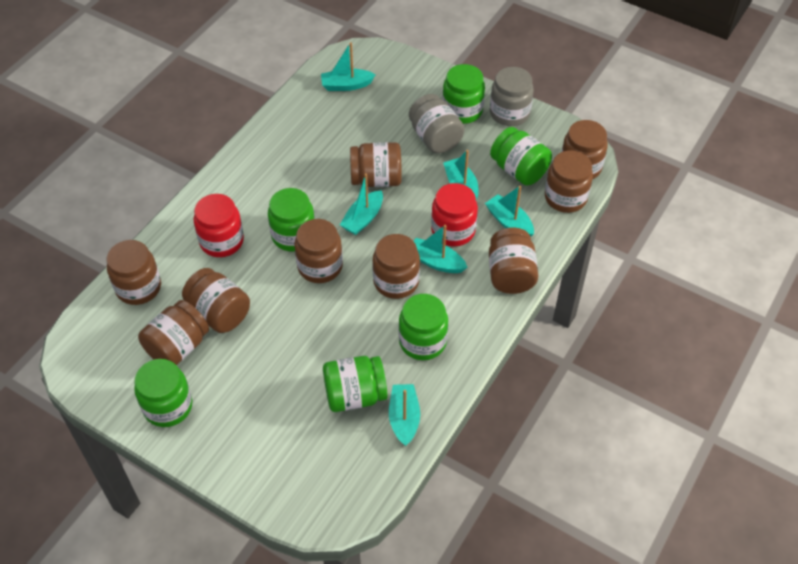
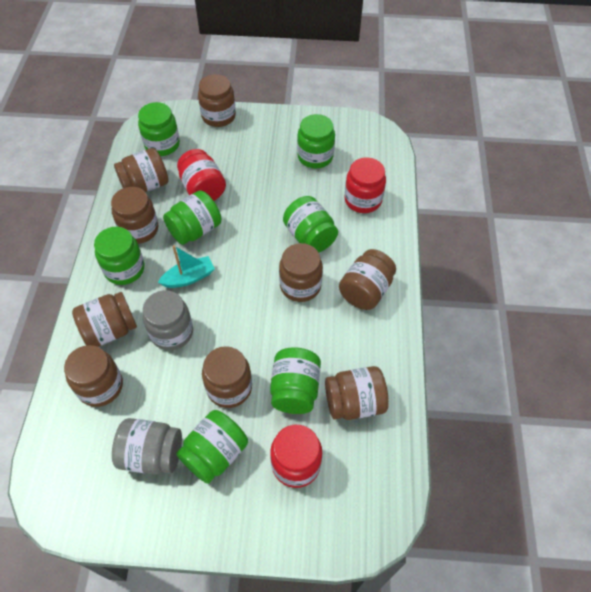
green jar: 6 -> 7
red jar: 2 -> 3
turquoise boat: 6 -> 1

